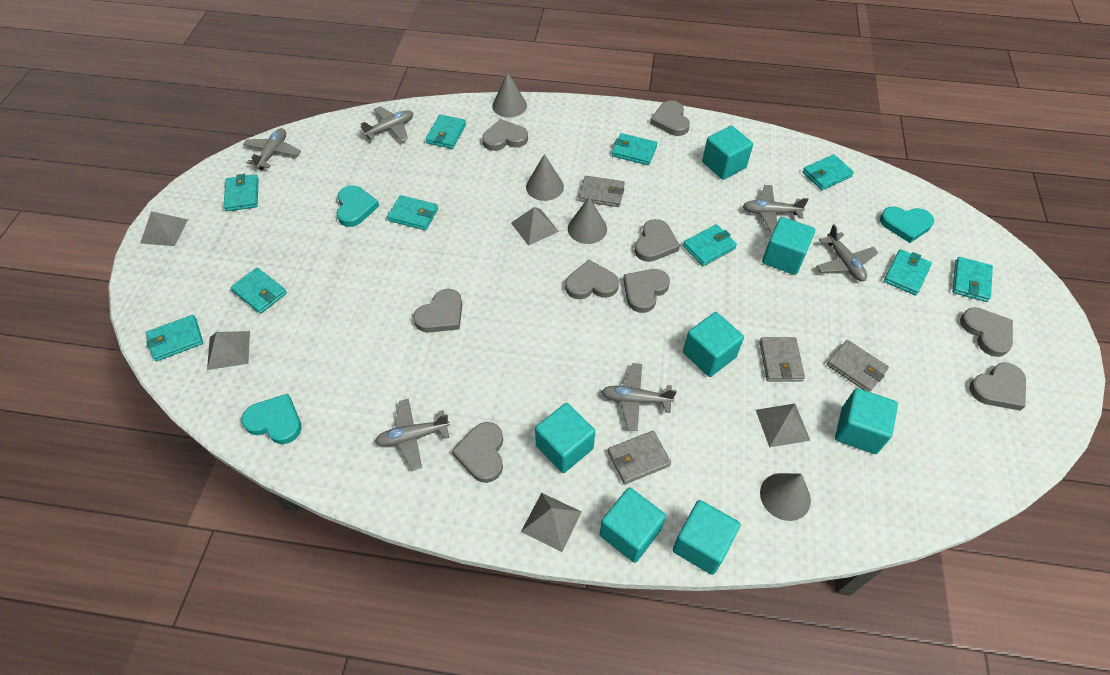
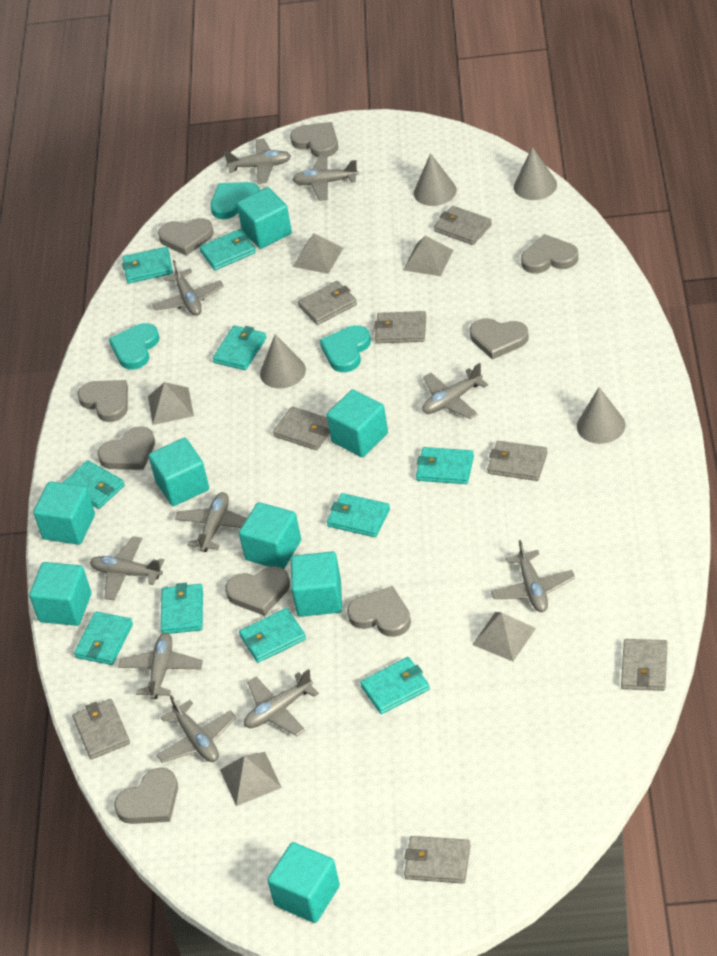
grey plane: 6 -> 10
grey wallet: 4 -> 8
turquoise cube: 7 -> 8

